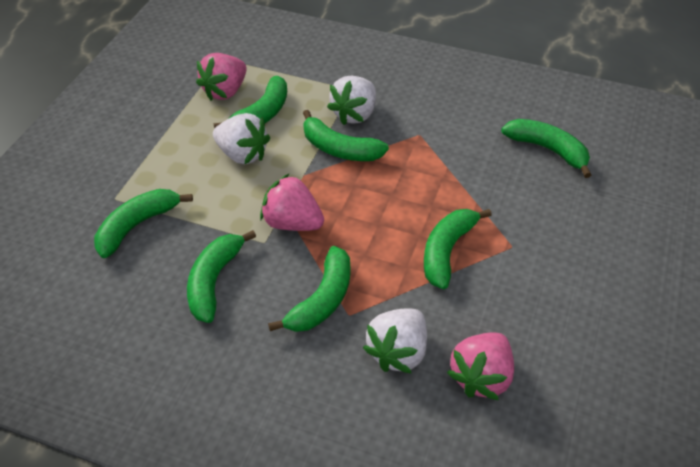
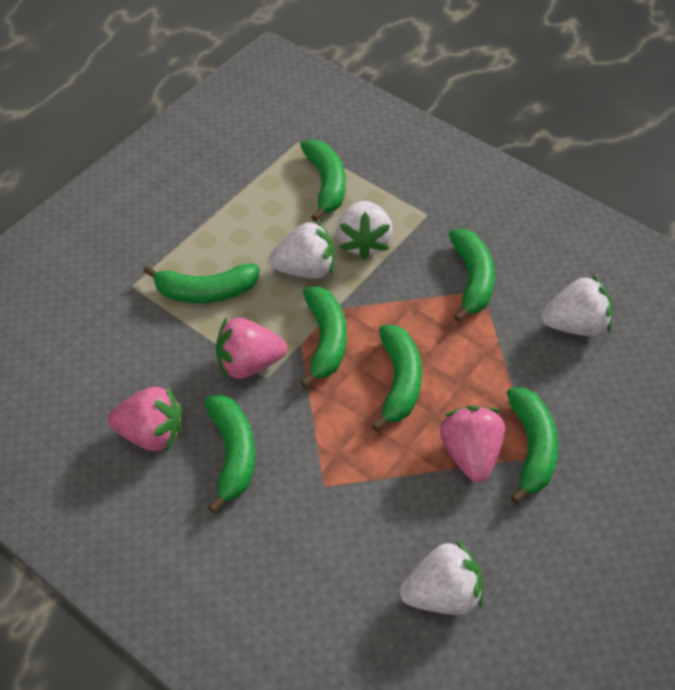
white strawberry: 3 -> 4

